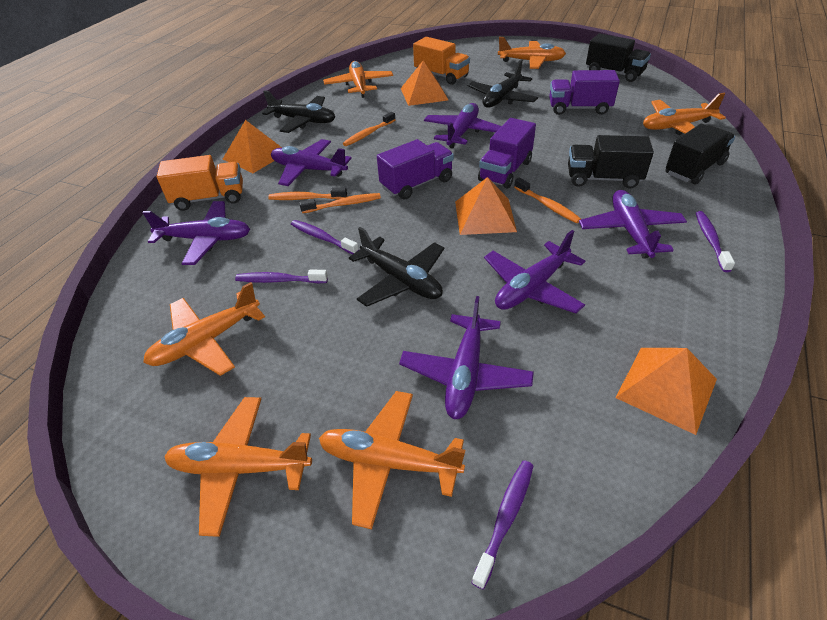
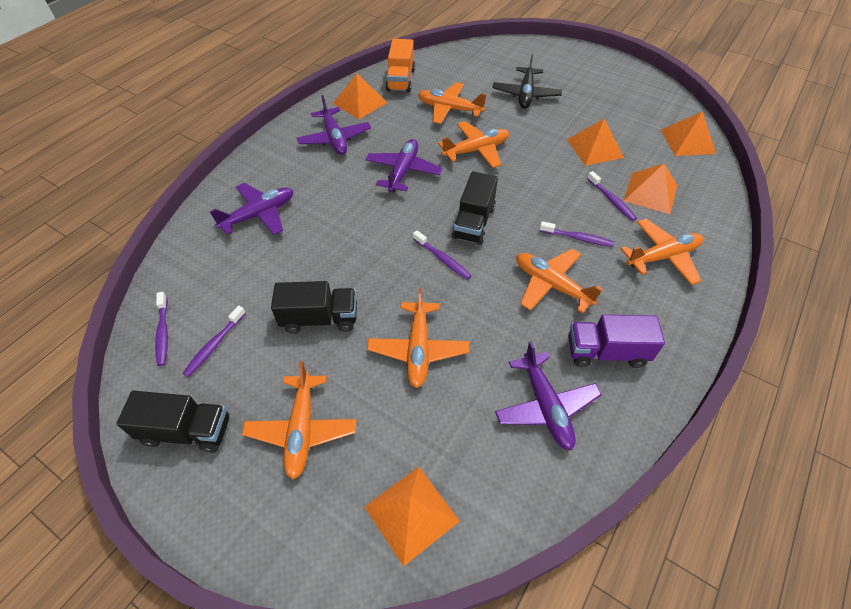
black plane: 3 -> 1
orange pyramid: 4 -> 5
orange toothbrush: 4 -> 0
orange truck: 2 -> 1
purple plane: 6 -> 4
purple toothbrush: 4 -> 5
purple truck: 3 -> 1

